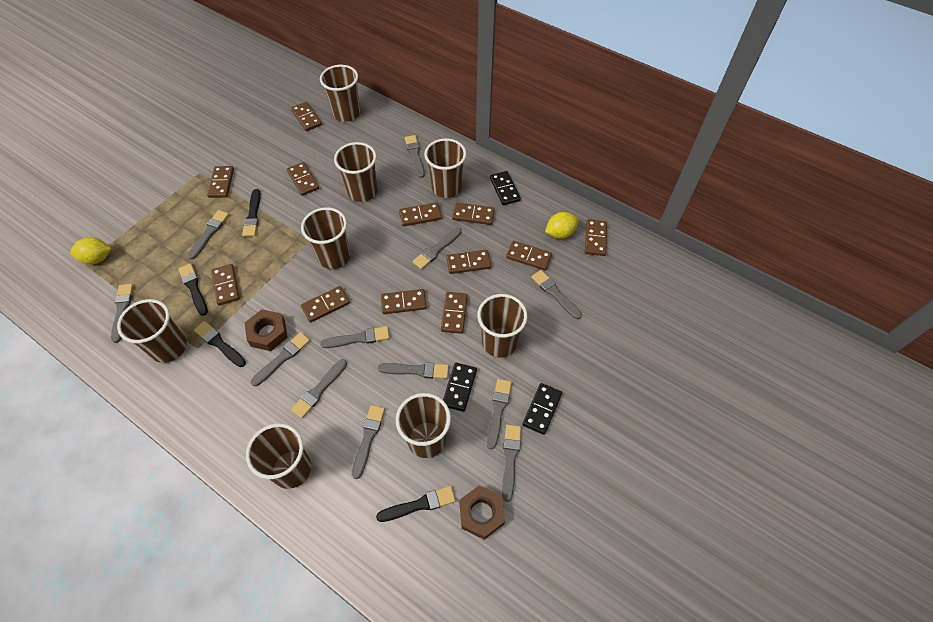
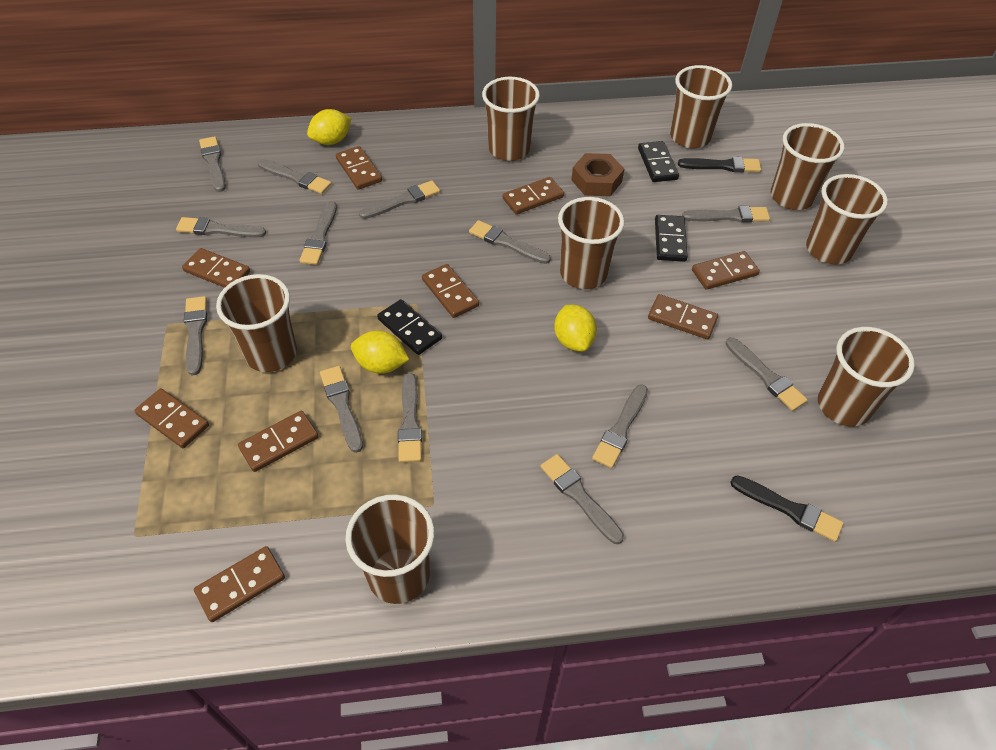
black brush: 4 -> 2
brown domino: 12 -> 9
brown nut: 2 -> 1
grey brush: 12 -> 13
yellow lemon: 2 -> 3

